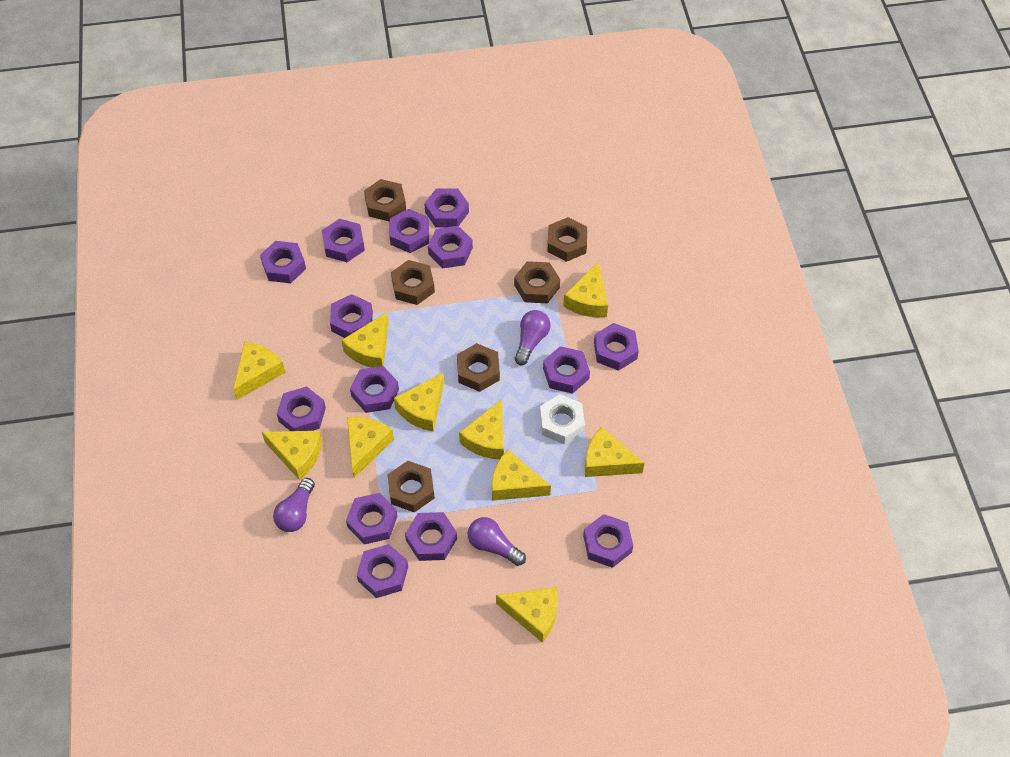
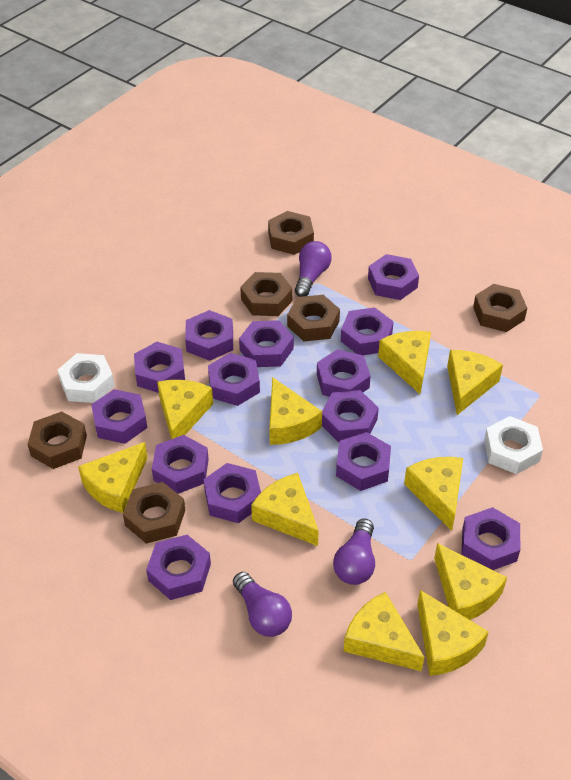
white nut: 1 -> 2

